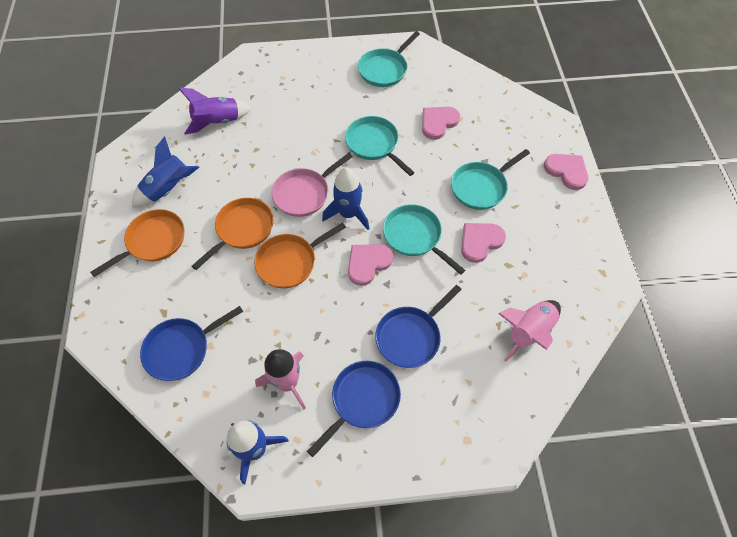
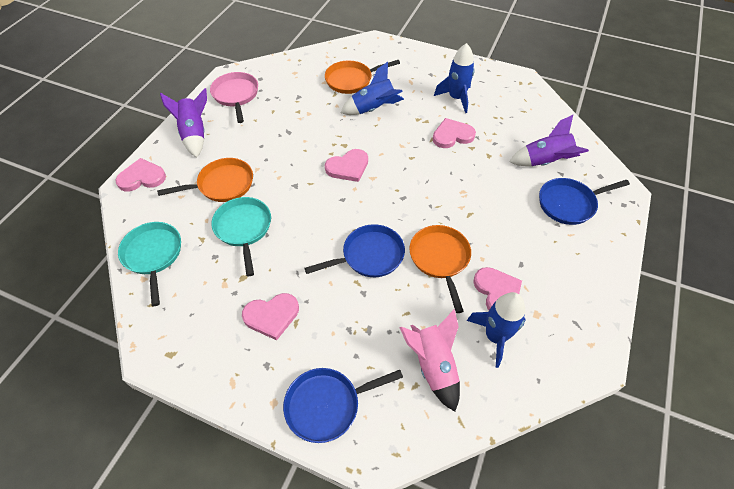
pink heart: 4 -> 5
pink rocket: 2 -> 1
purple rocket: 1 -> 2
turquoise pan: 4 -> 2

